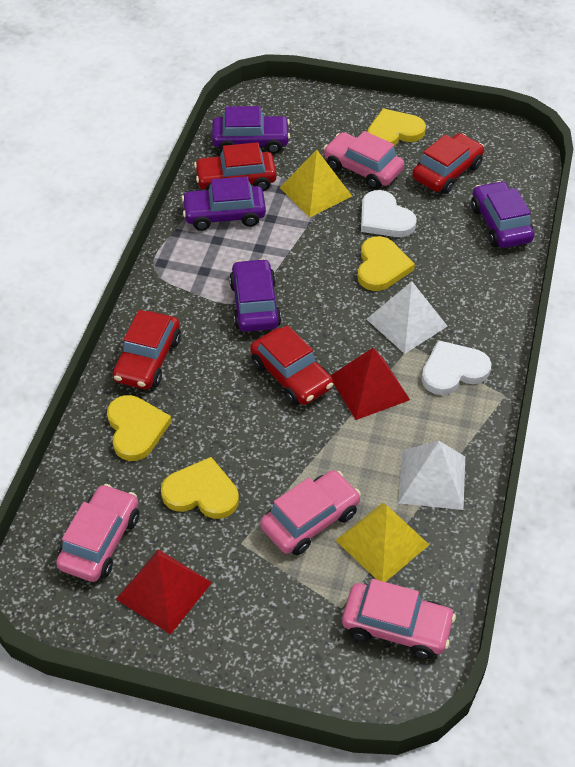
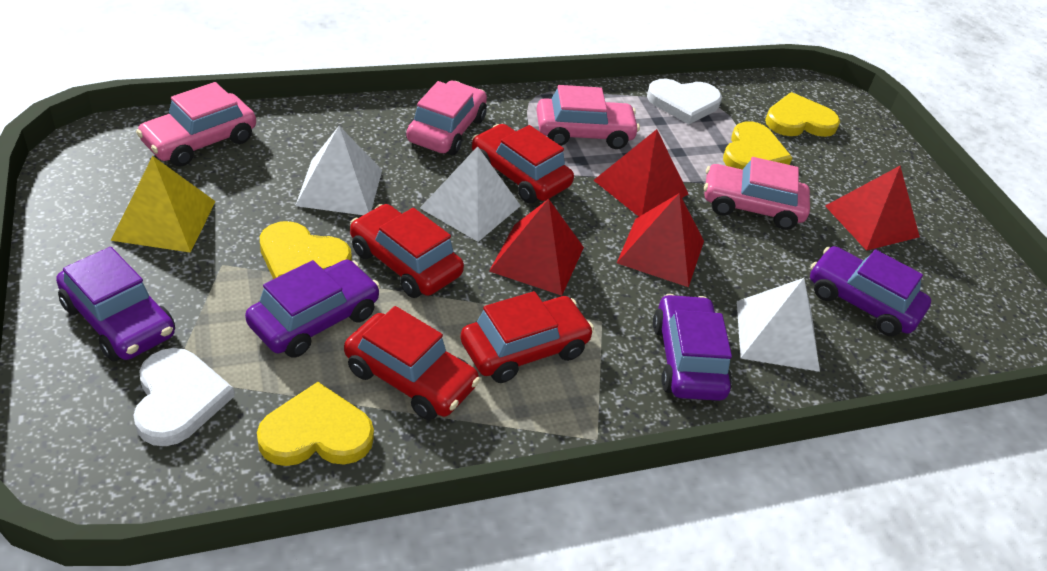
red pyramid: 2 -> 4
white pyramid: 2 -> 3
yellow pyramid: 2 -> 1

